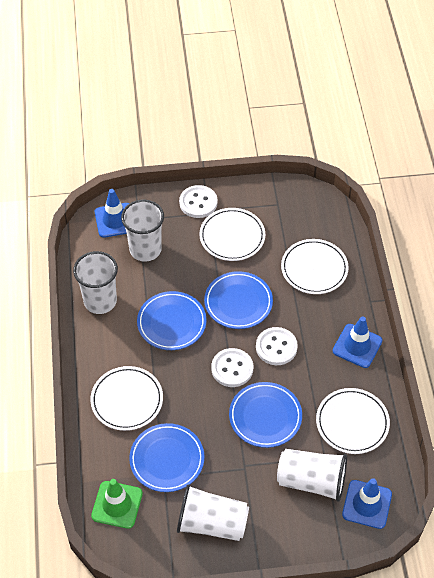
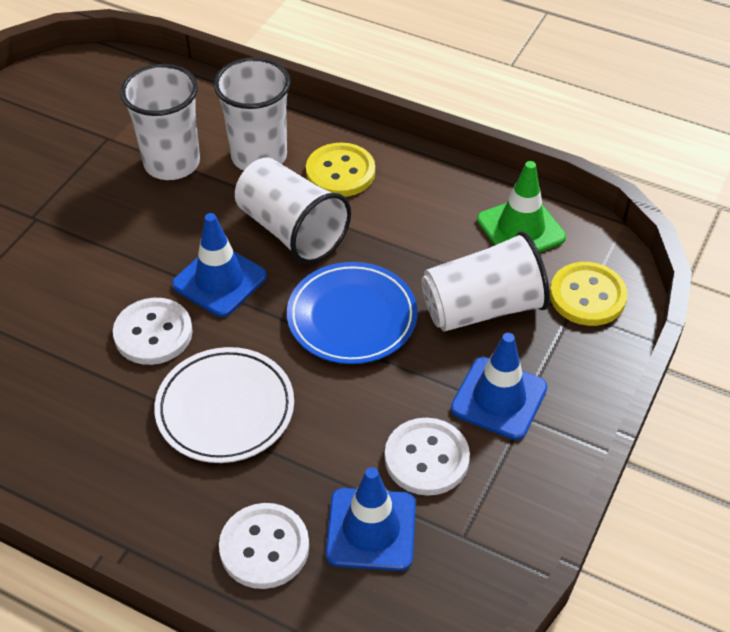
blue plate: 4 -> 1
white plate: 4 -> 1
yellow button: 0 -> 2

